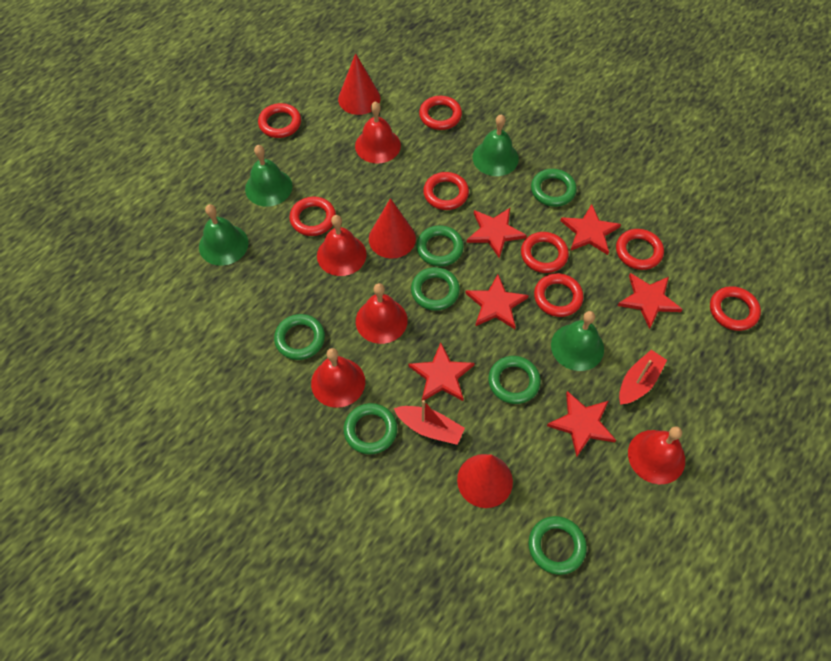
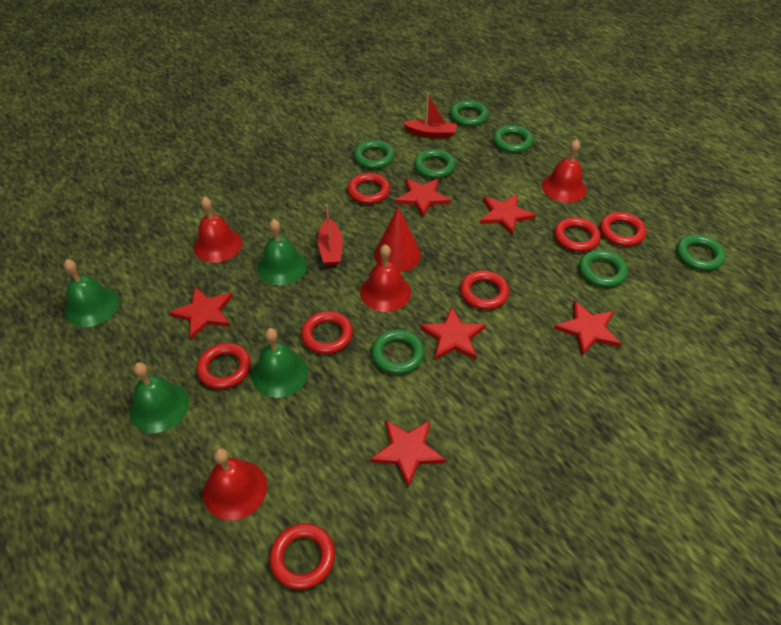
red bell: 5 -> 4
red cone: 3 -> 1
red ring: 8 -> 7

